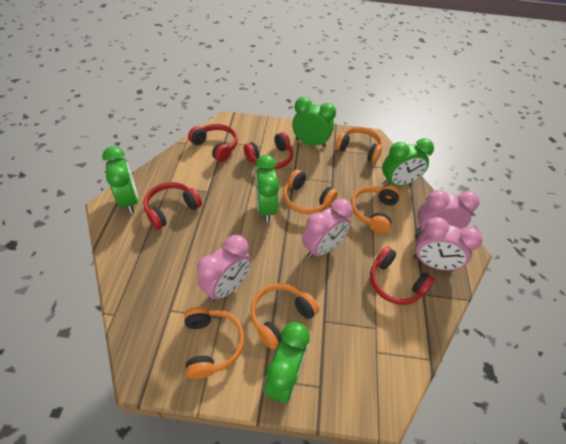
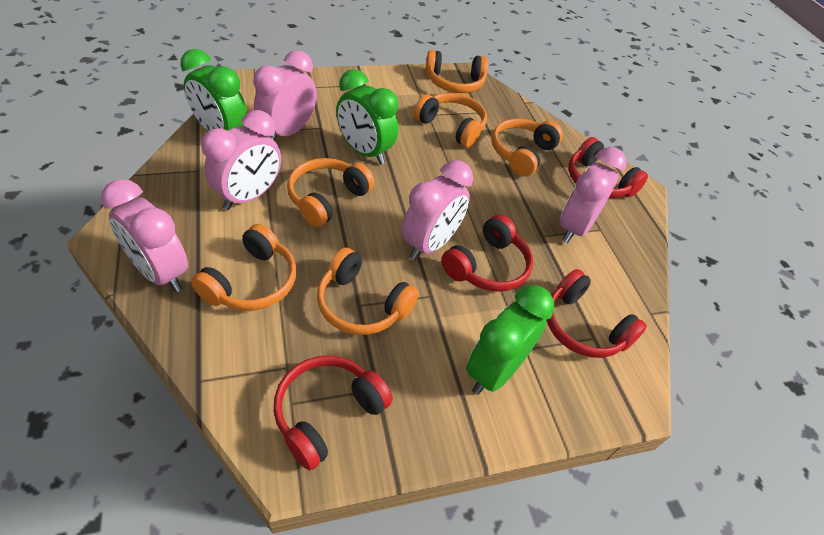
green clock: 5 -> 3
orange headphones: 5 -> 6
pink clock: 4 -> 5

